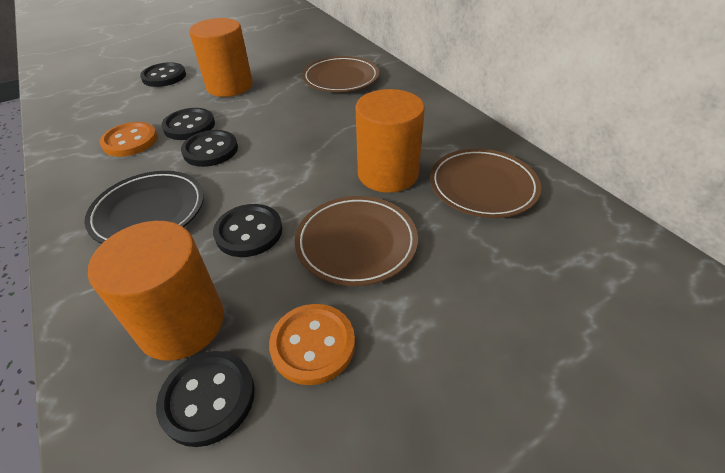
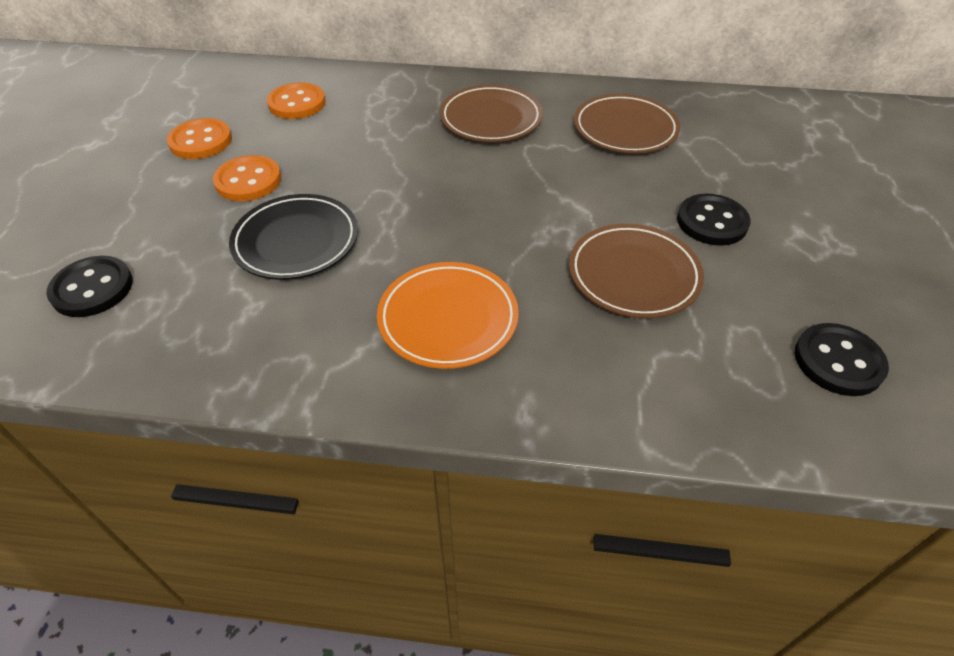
black button: 5 -> 3
orange button: 2 -> 3
orange cylinder: 3 -> 0
orange plate: 0 -> 1

